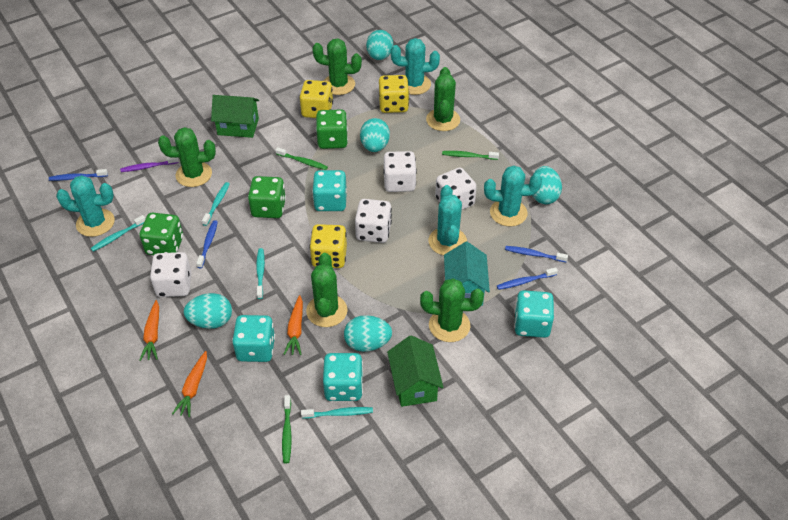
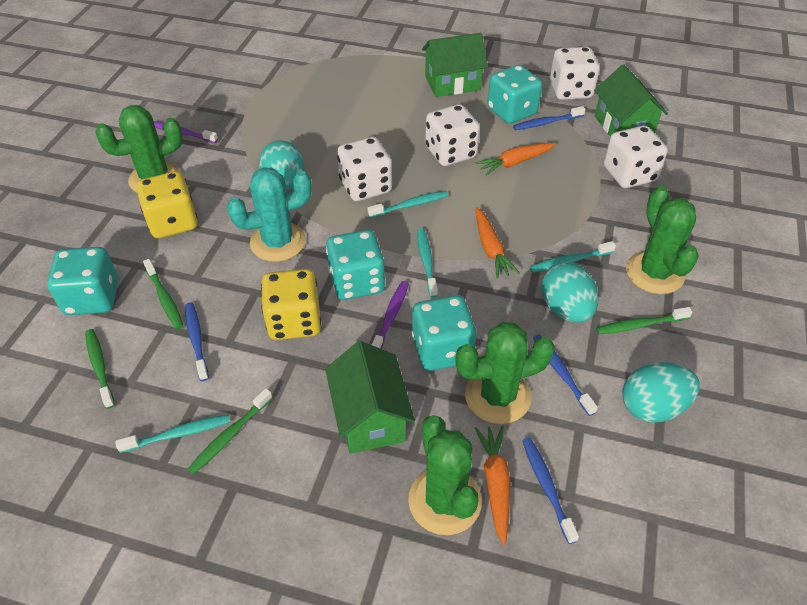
green cactus: 5 -> 4
green dice: 3 -> 0
green house: 2 -> 3
green toothbrush: 3 -> 4
purple toothbrush: 1 -> 2
turquoise cactus: 4 -> 1
turquoise egg: 5 -> 3
turquoise house: 1 -> 0
yellow dice: 3 -> 2

